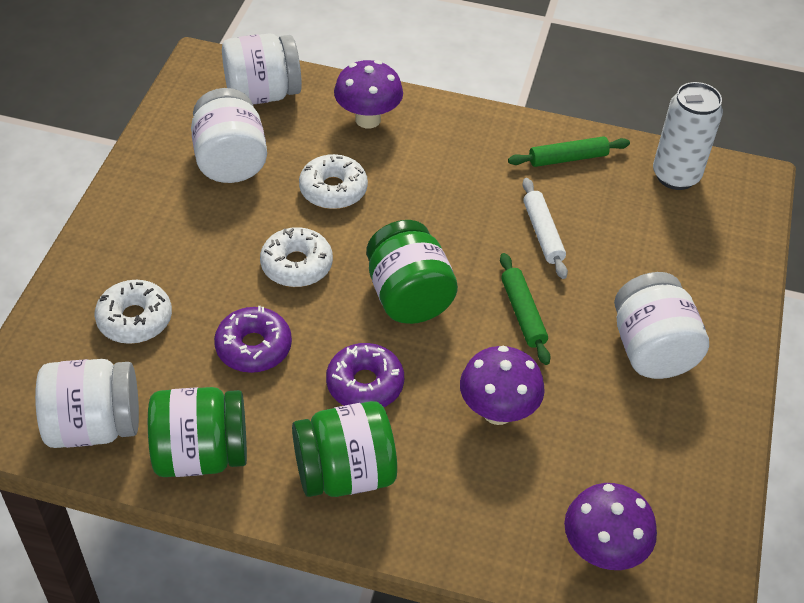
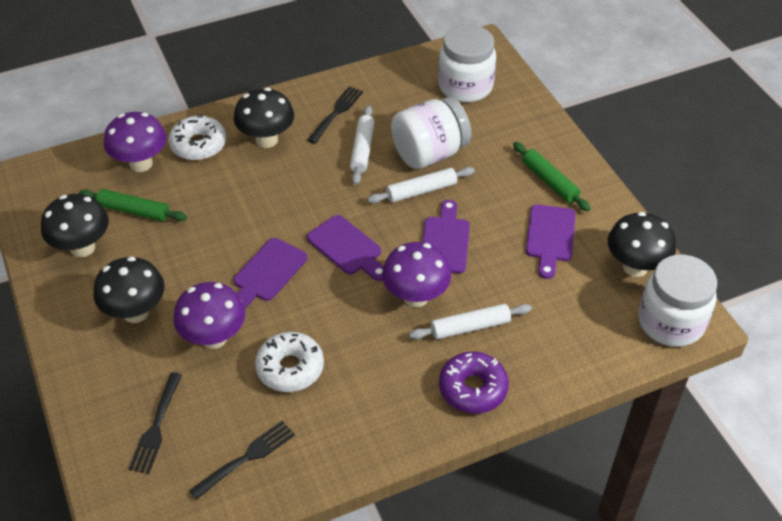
black fork: 0 -> 3
black mushroom: 0 -> 4
green jar: 3 -> 0
purple cutting board: 0 -> 4
purple donut: 2 -> 1
white can: 1 -> 0
white donut: 3 -> 2
white jar: 4 -> 3
white rolling pin: 1 -> 3

